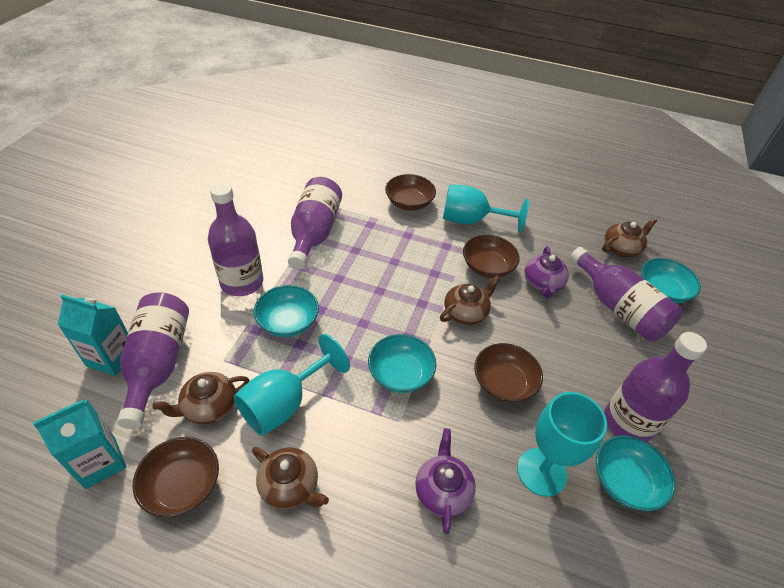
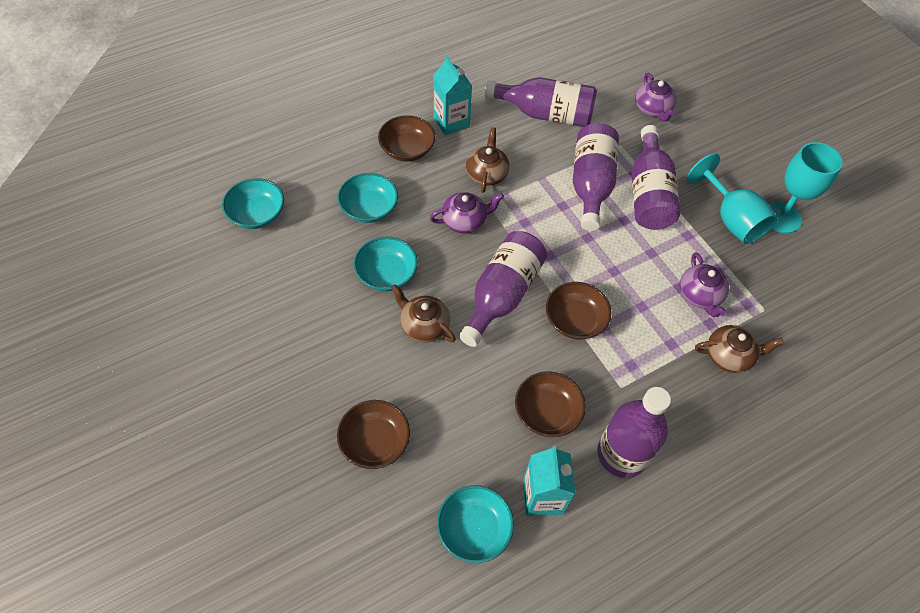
brown teapot: 4 -> 3
purple teapot: 2 -> 3
turquoise goblet: 3 -> 2

